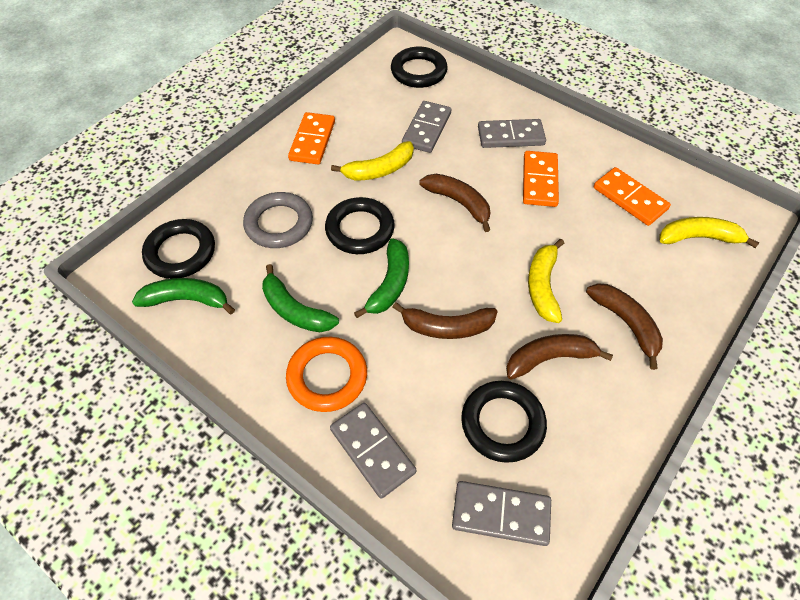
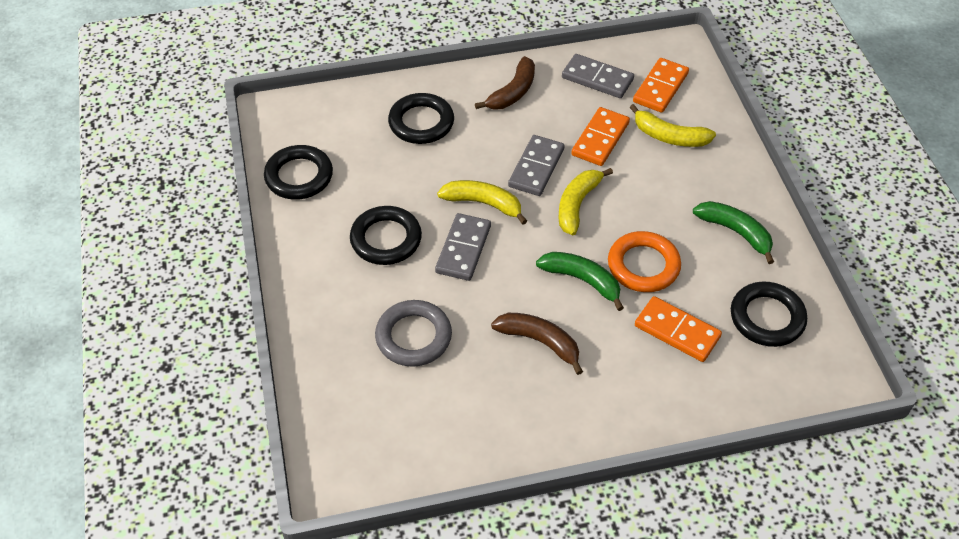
brown banana: 4 -> 2
green banana: 3 -> 2
grey domino: 4 -> 3

